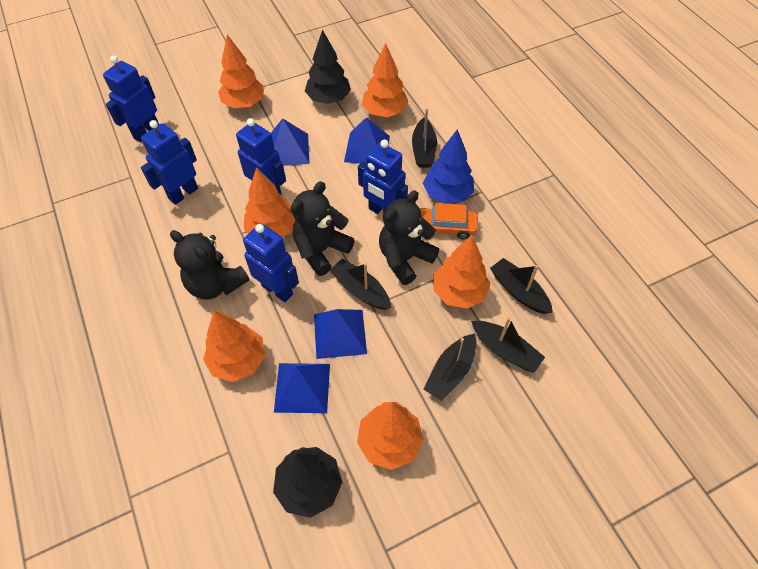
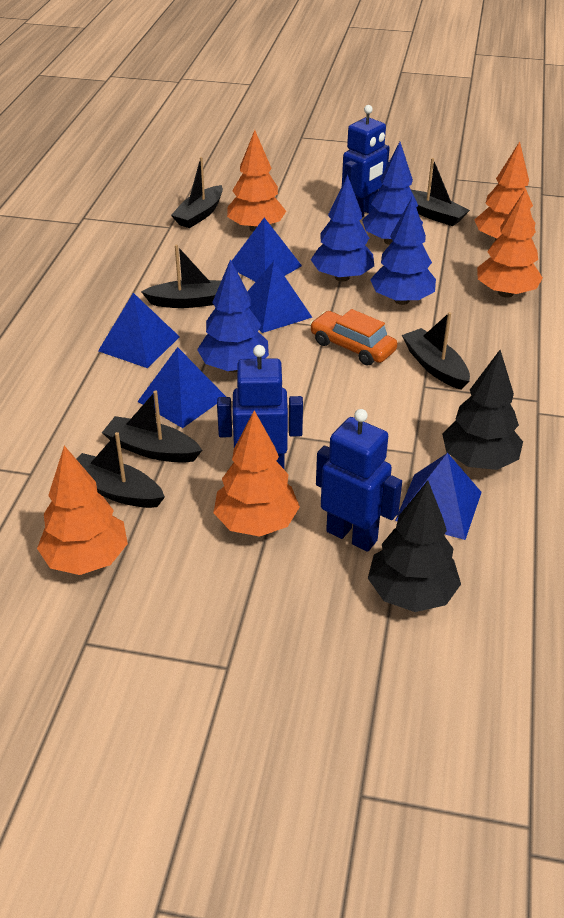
black boat: 5 -> 6
black teddy bear: 3 -> 0
blue pyramid: 4 -> 5
blue robot: 5 -> 3
blue tree: 1 -> 4
orange tree: 6 -> 5

